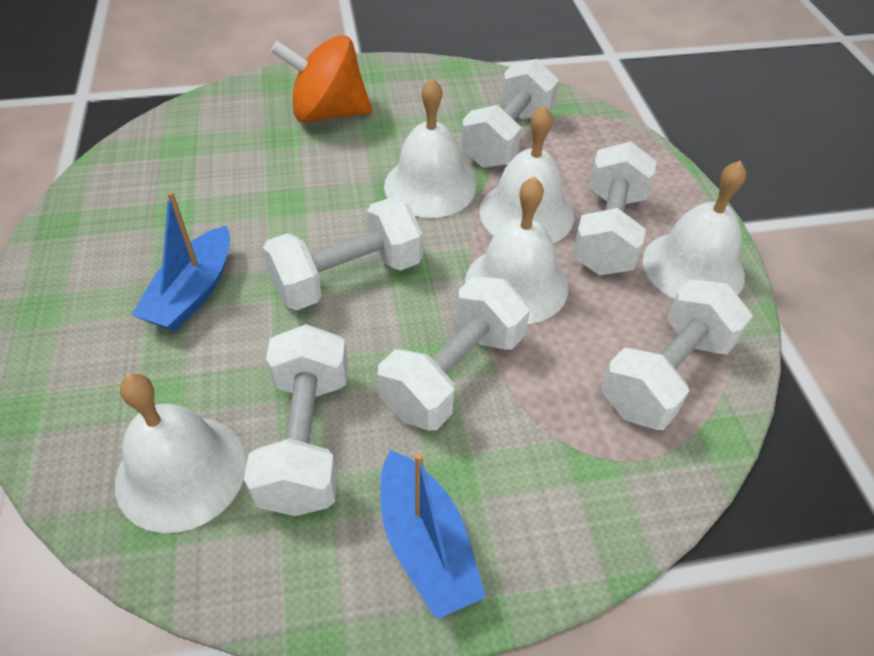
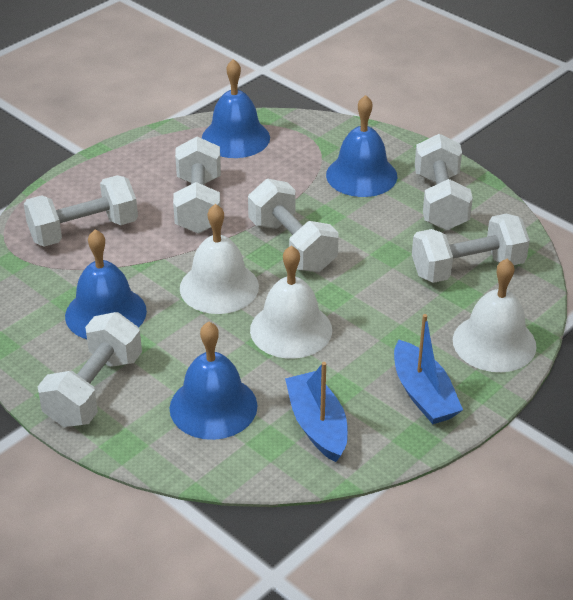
blue bell: 0 -> 4
orange spinning top: 1 -> 0
white bell: 5 -> 3

